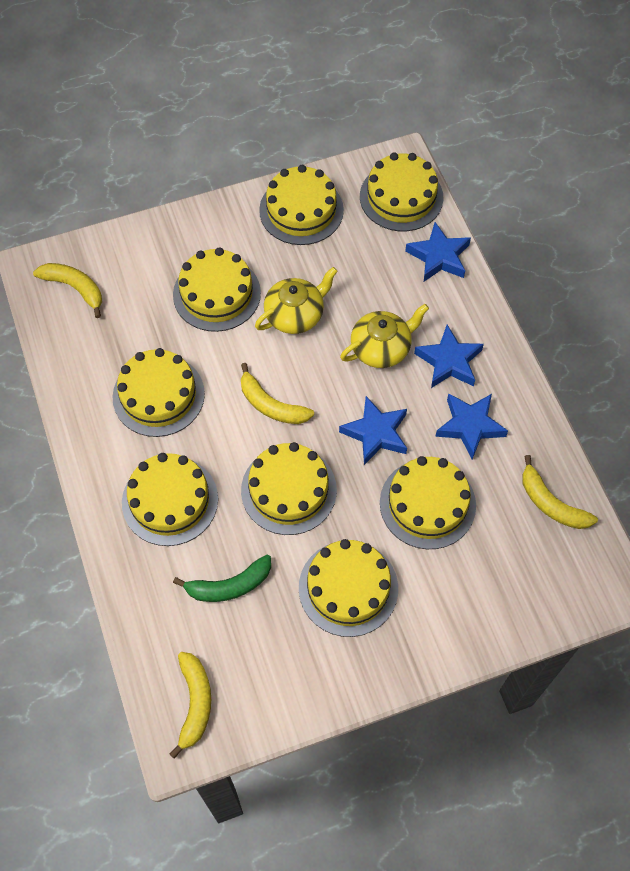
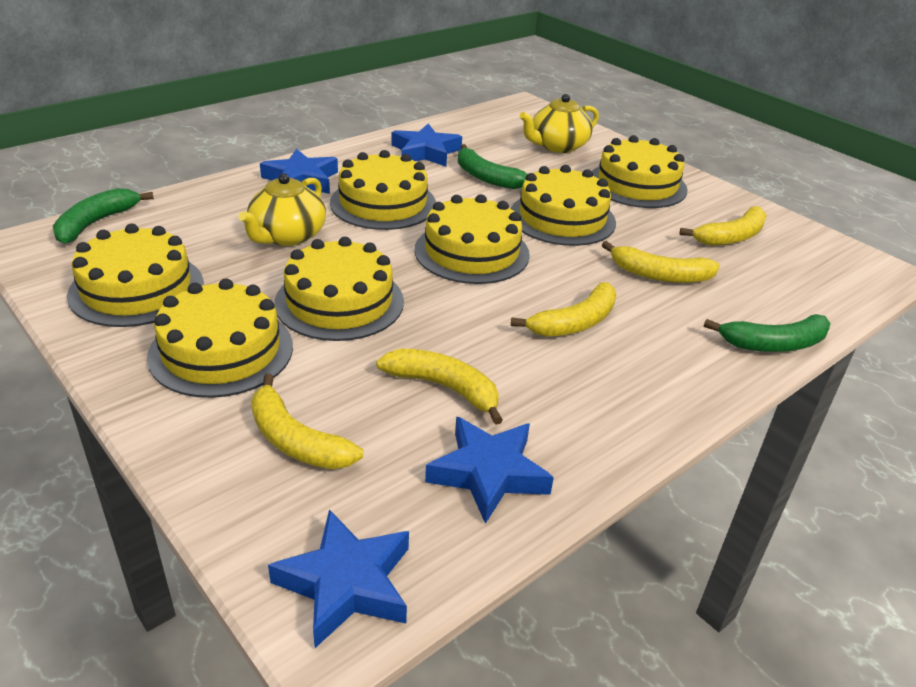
green banana: 1 -> 3
yellow banana: 4 -> 5
yellow cake: 8 -> 7

